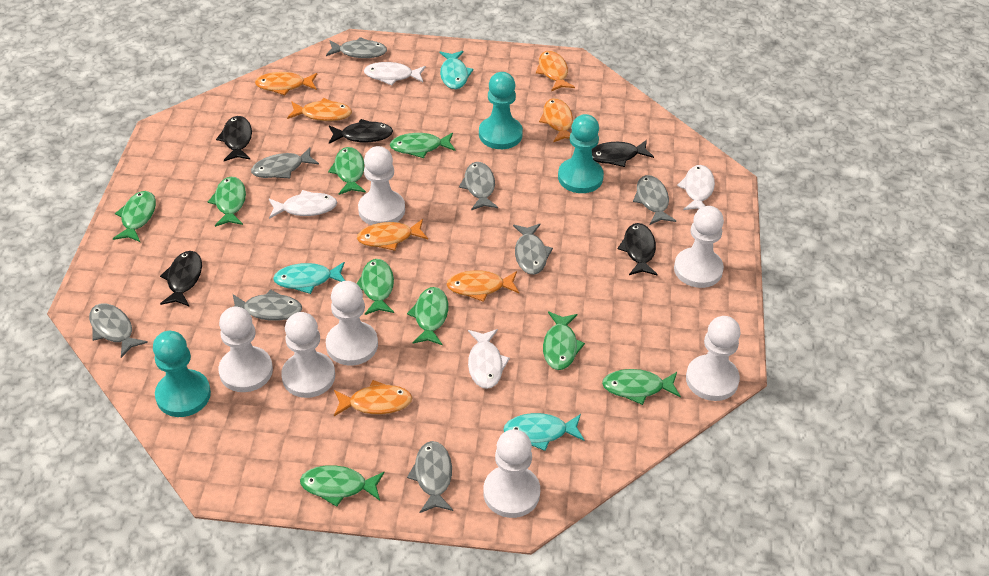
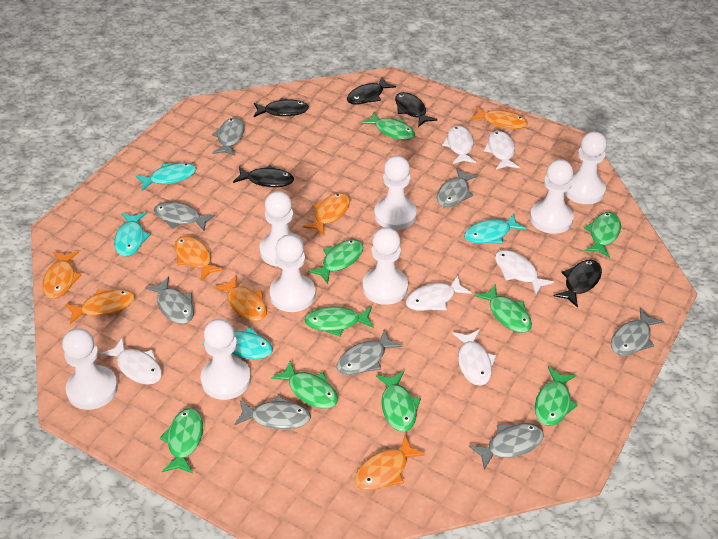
turquoise fish: 3 -> 4
turquoise pawn: 3 -> 0
white fish: 4 -> 6
white pawn: 7 -> 8

